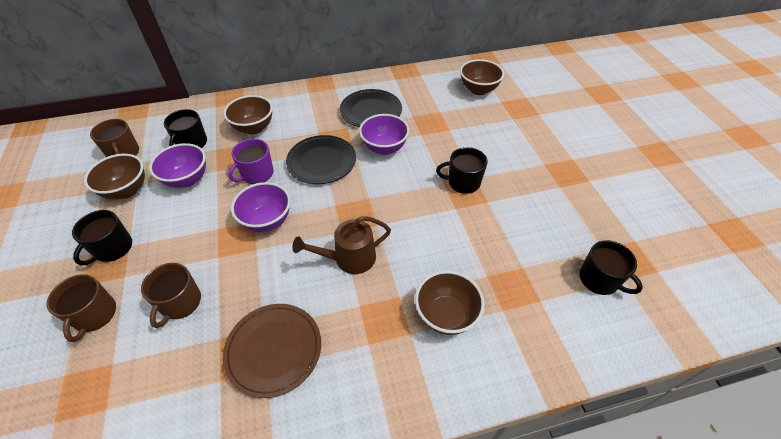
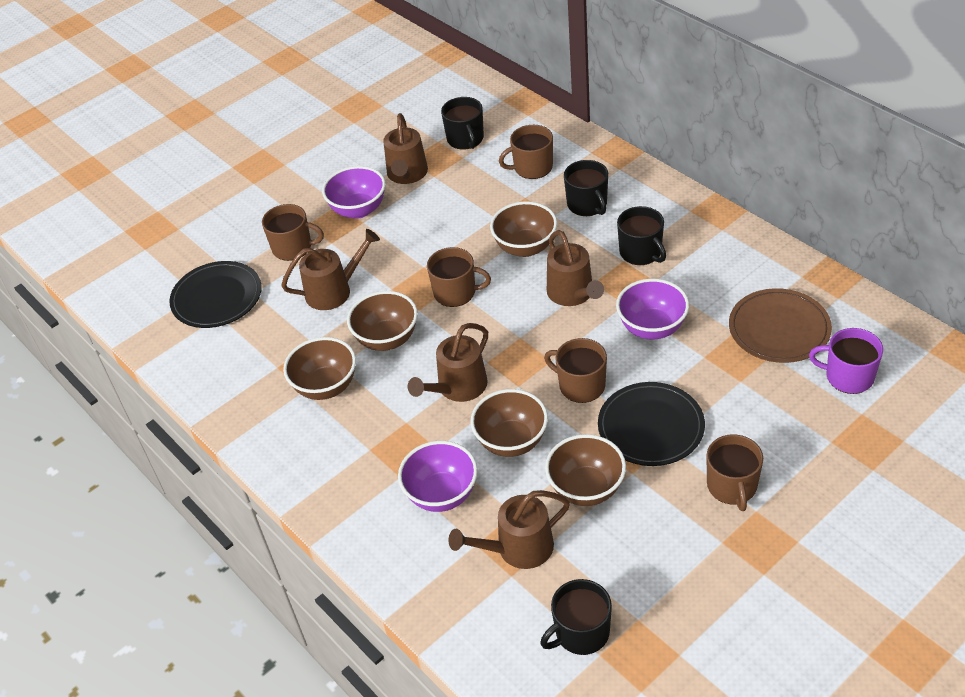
brown bowl: 4 -> 5
brown mug: 3 -> 5
brown watering can: 1 -> 5

